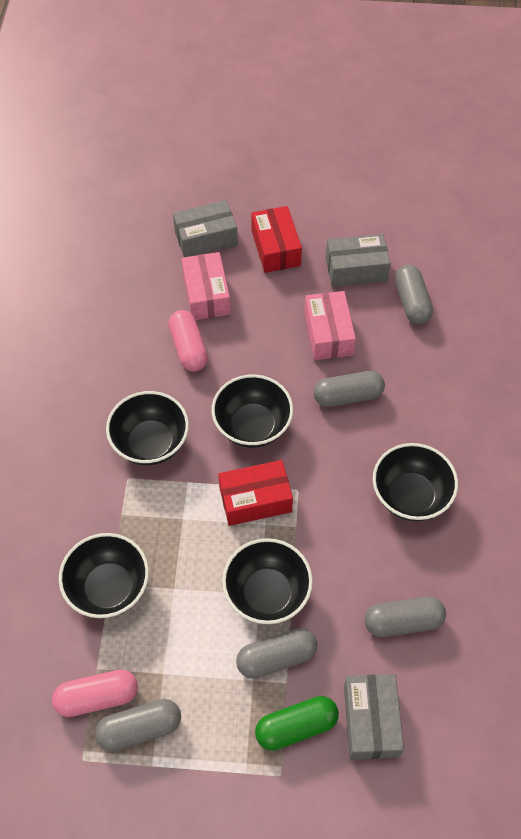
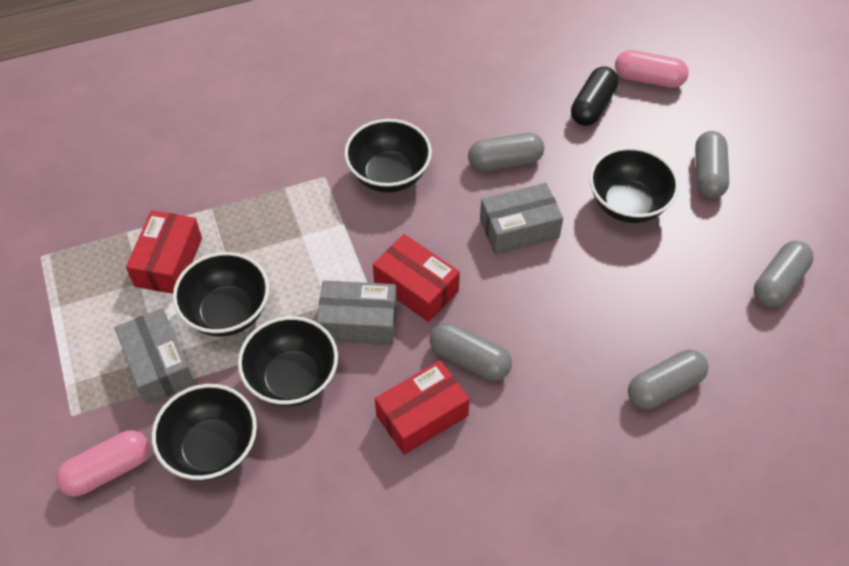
black capsule: 0 -> 1
green capsule: 1 -> 0
pink box: 2 -> 0
red box: 2 -> 3

